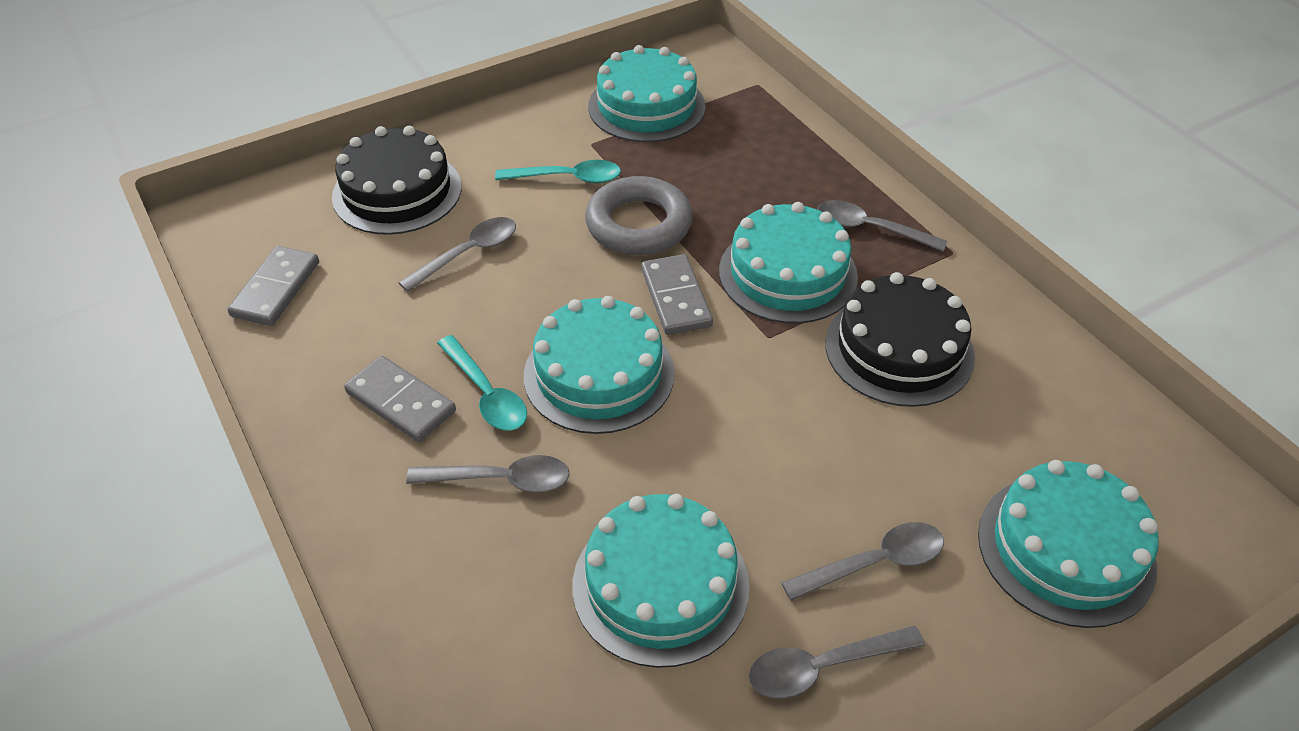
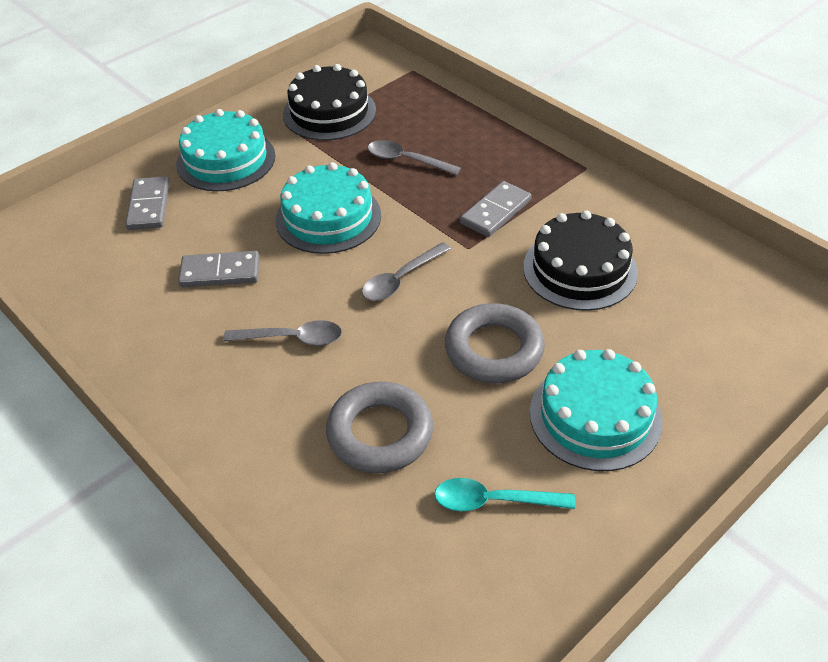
grey ring: 1 -> 2
grey spoon: 5 -> 3
turquoise cake: 5 -> 3
turquoise spoon: 2 -> 1

